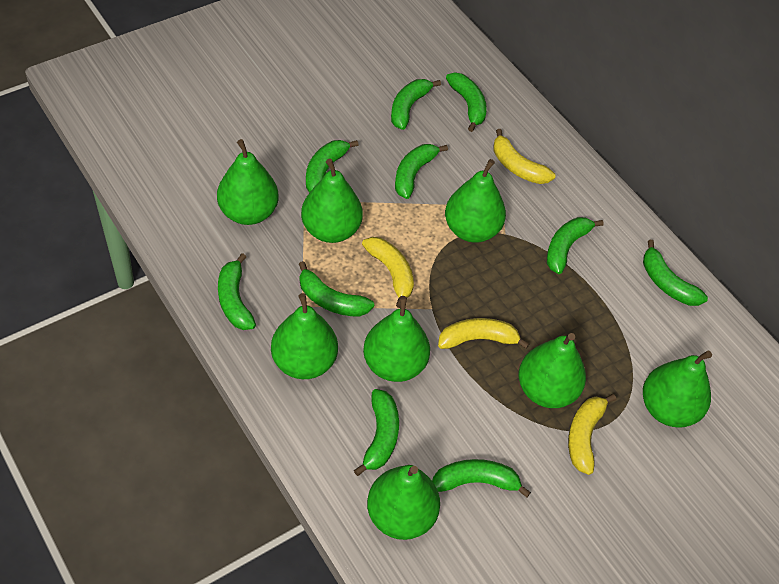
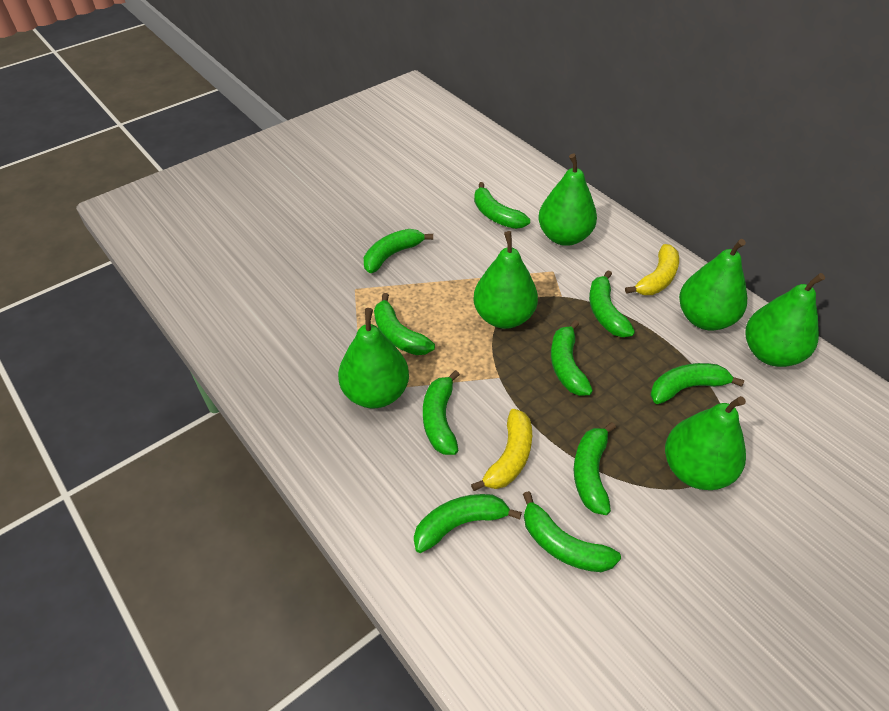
green pear: 8 -> 6
yellow banana: 4 -> 2

